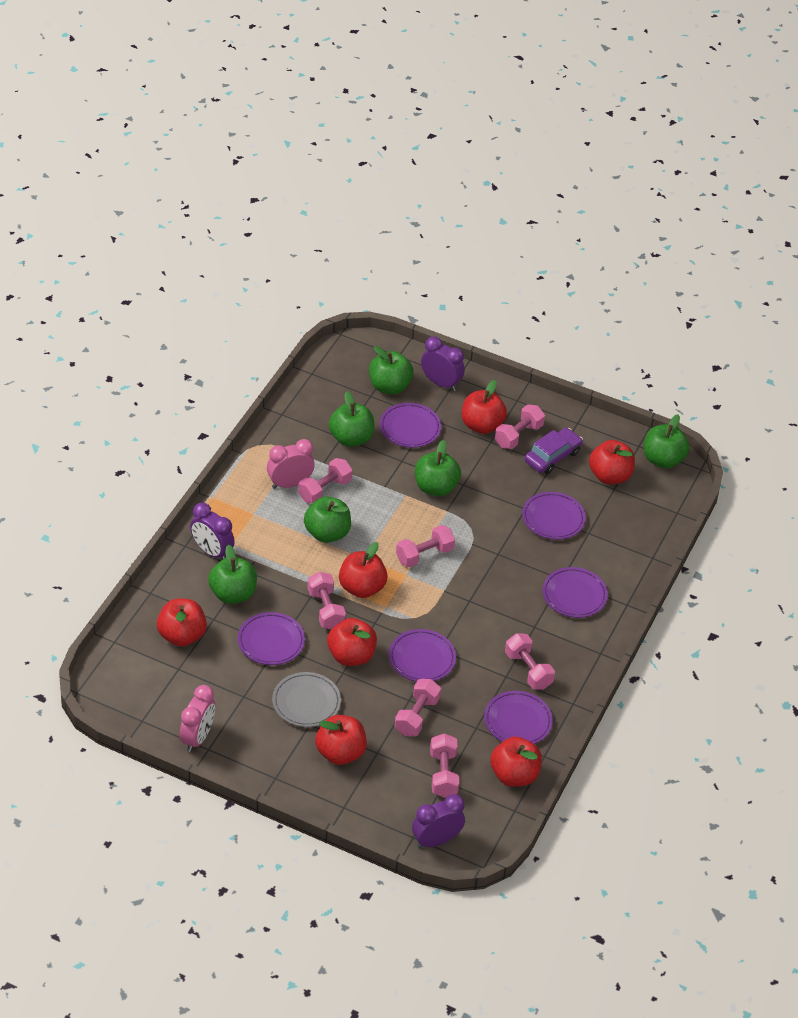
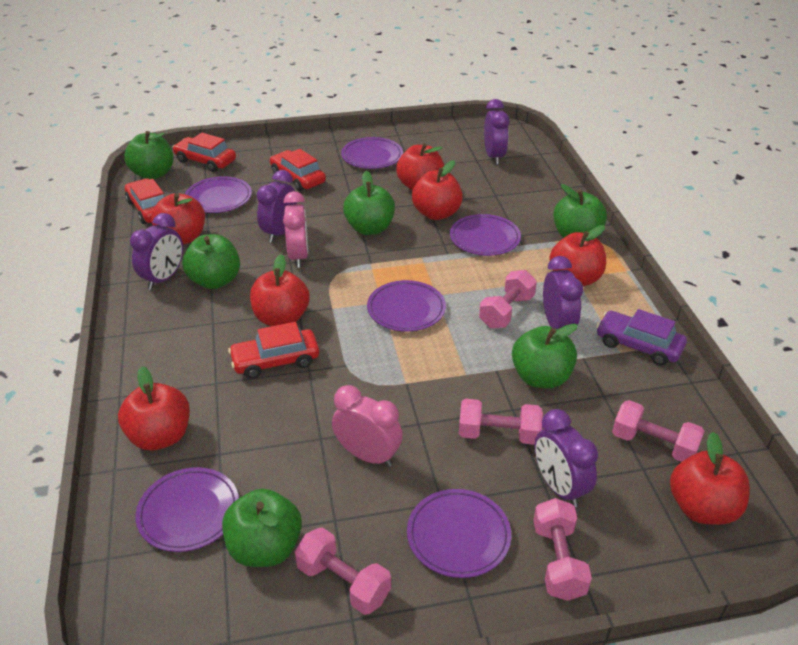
grey plate: 1 -> 0
pink dumbbell: 7 -> 5
purple clock: 3 -> 5
red car: 0 -> 4

